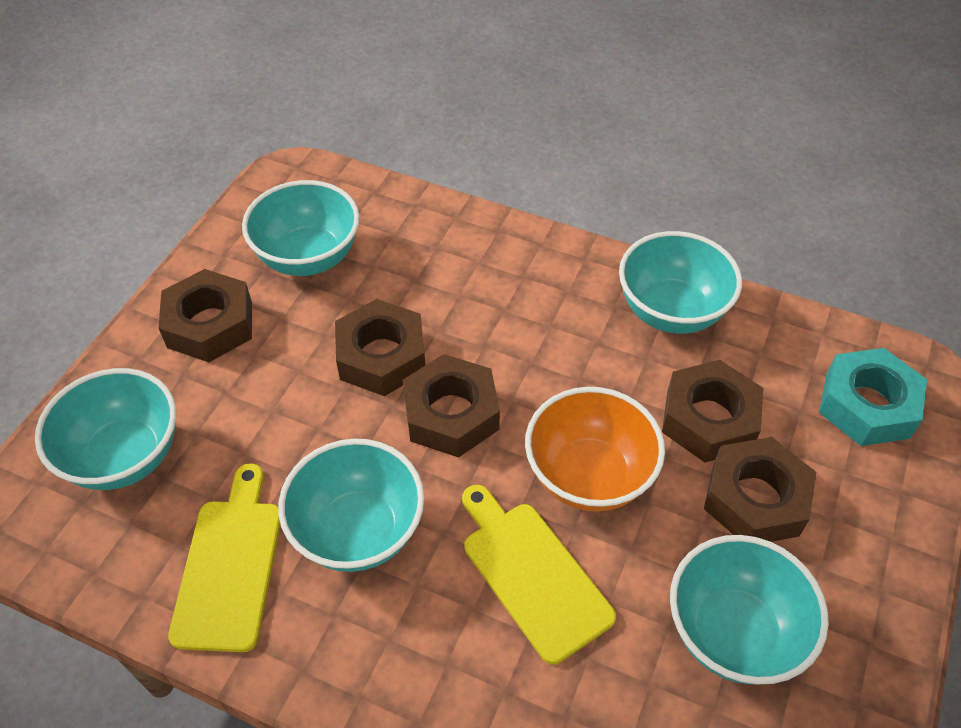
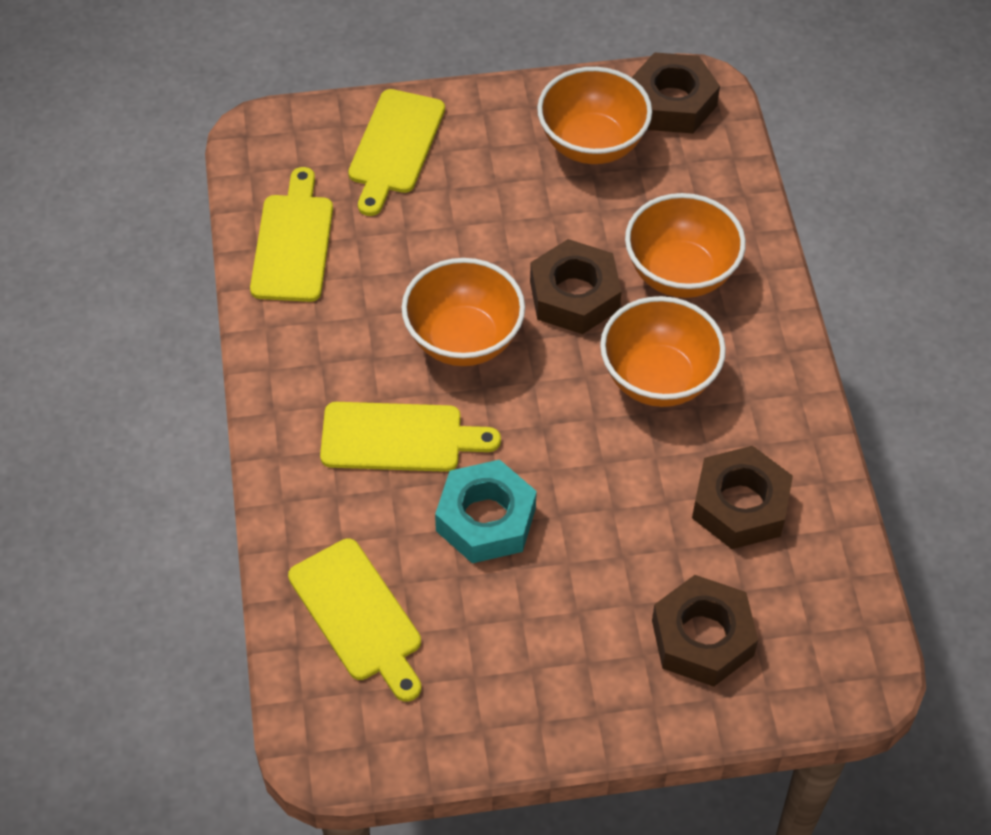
brown nut: 5 -> 4
orange bowl: 1 -> 4
turquoise bowl: 5 -> 0
yellow cutting board: 2 -> 4

